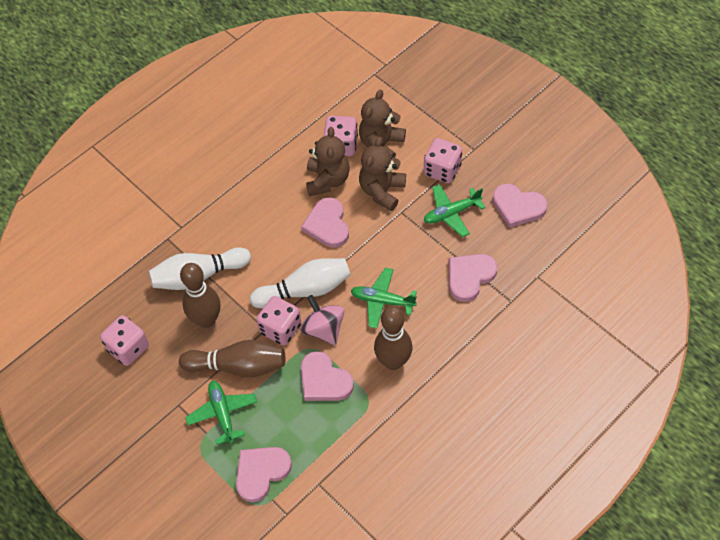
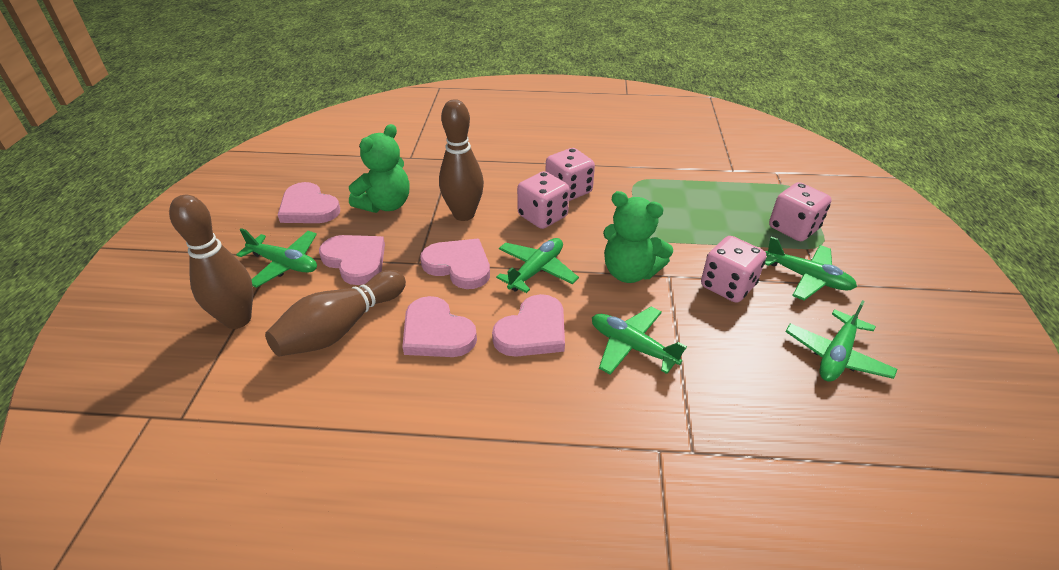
brown teddy bear: 3 -> 0
green plane: 3 -> 5
green teddy bear: 0 -> 2
pink spinning top: 1 -> 0
white bowling pin: 2 -> 0

